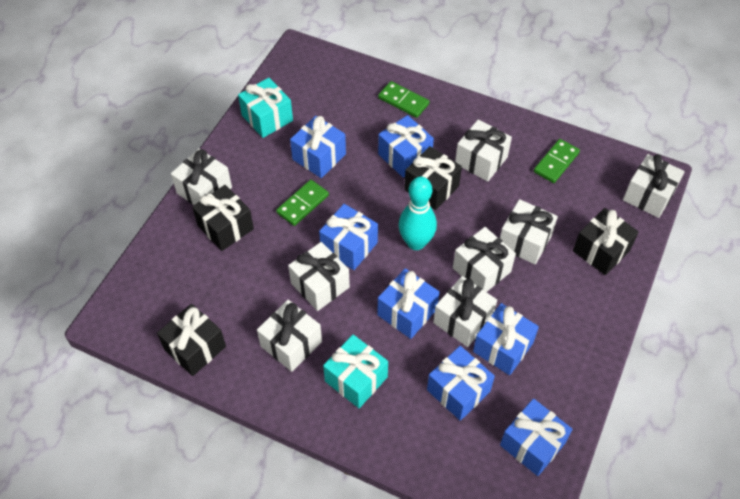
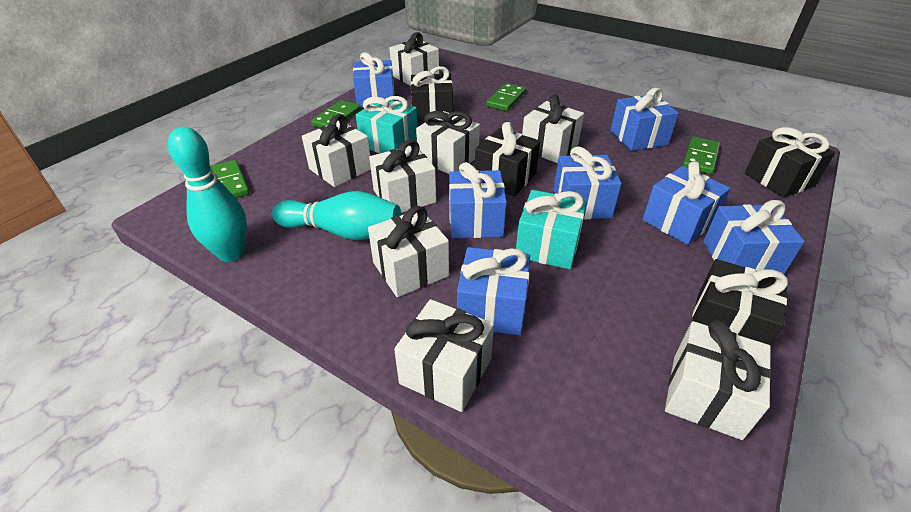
green domino: 3 -> 4
turquoise bowling pin: 1 -> 2

